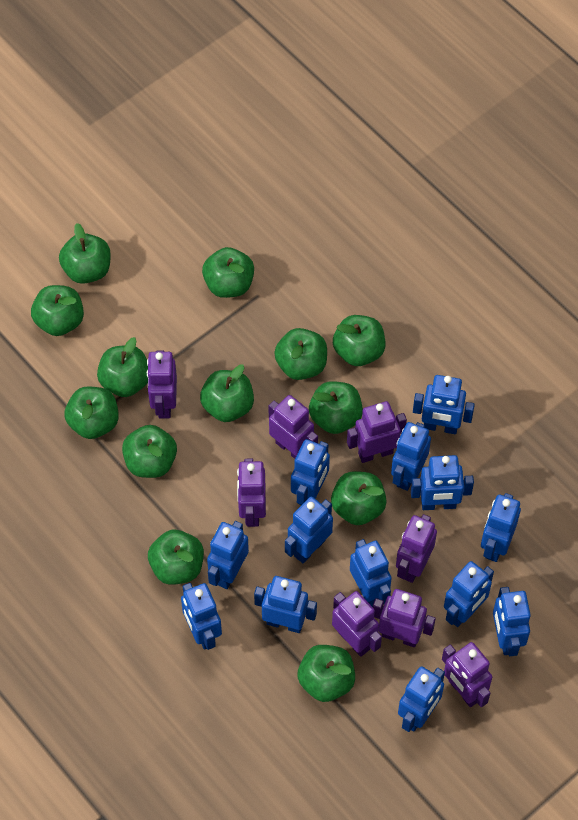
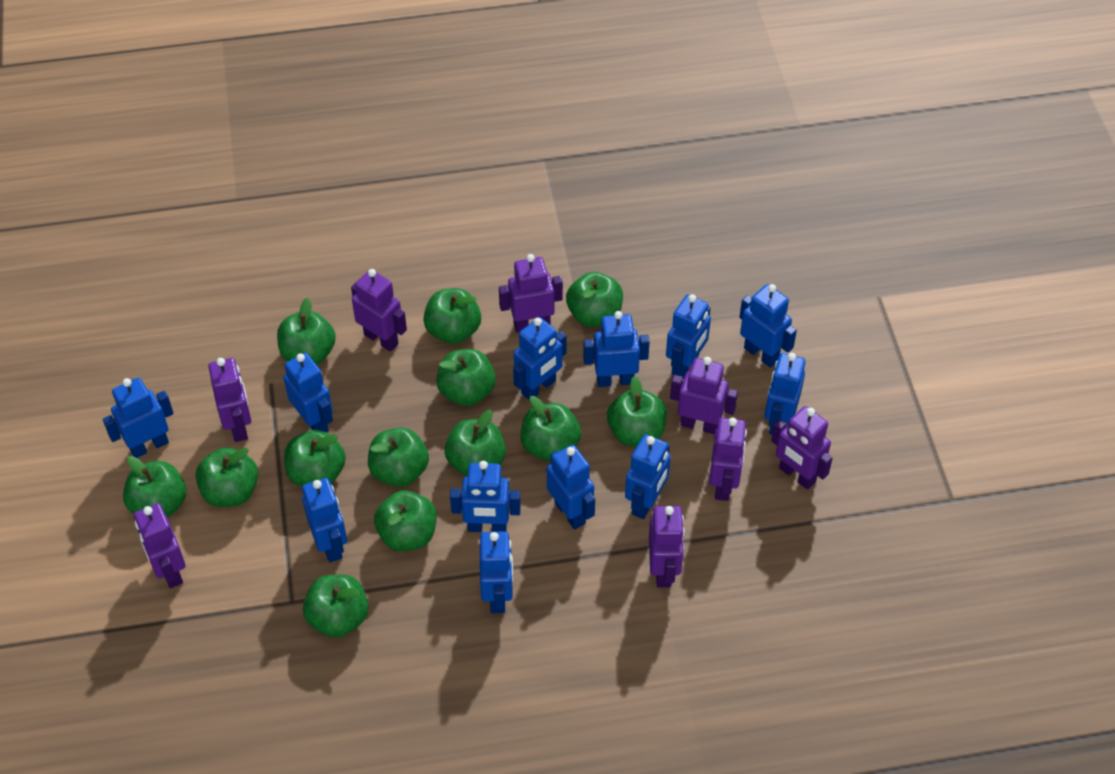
blue robot: 13 -> 12

